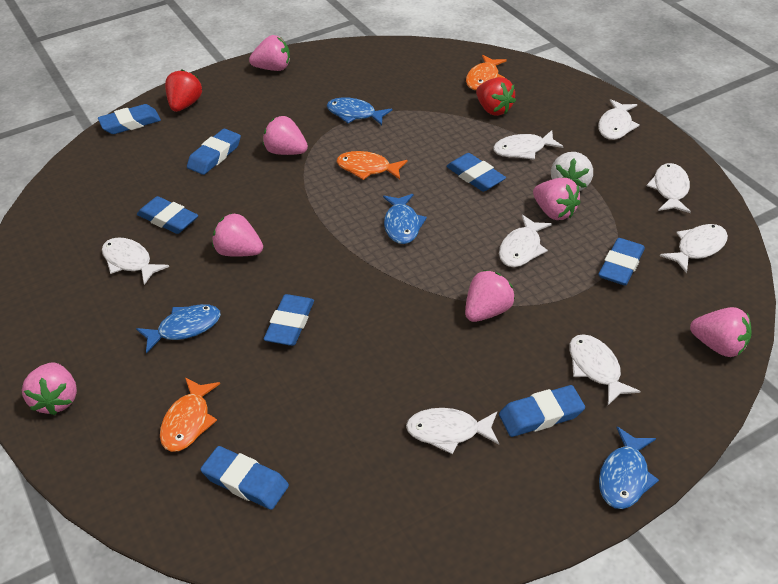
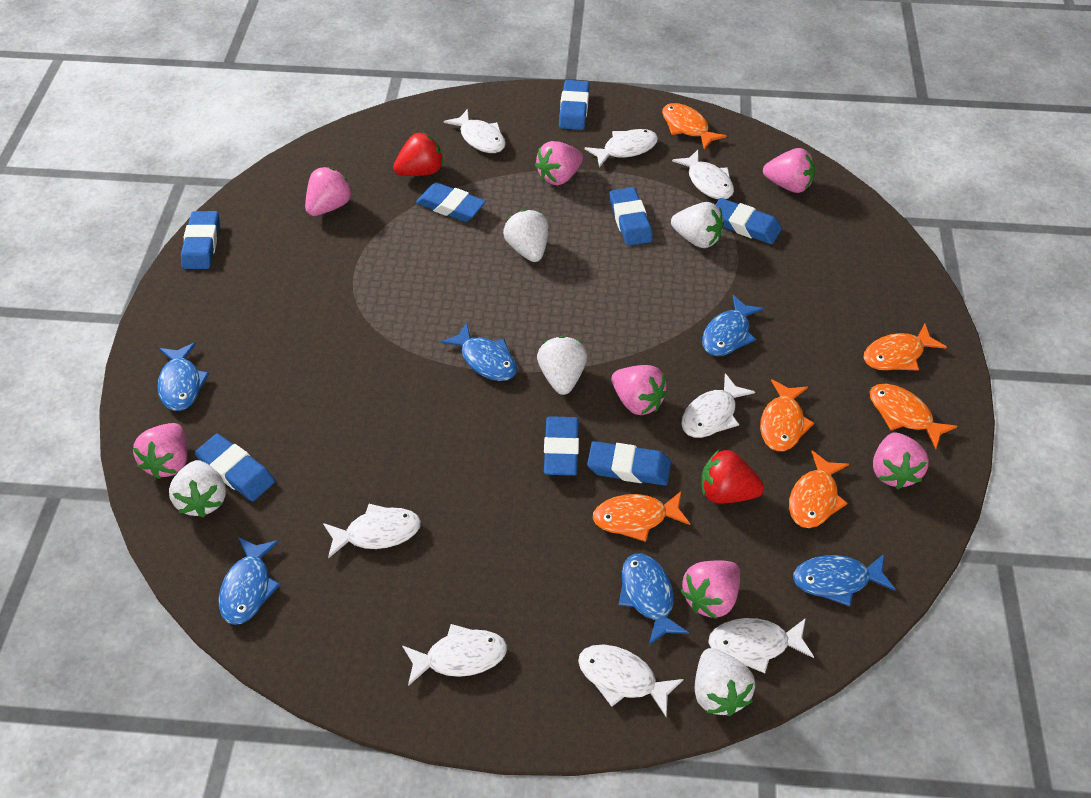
blue fish: 4 -> 6
orange fish: 3 -> 6
white strawberry: 1 -> 5

